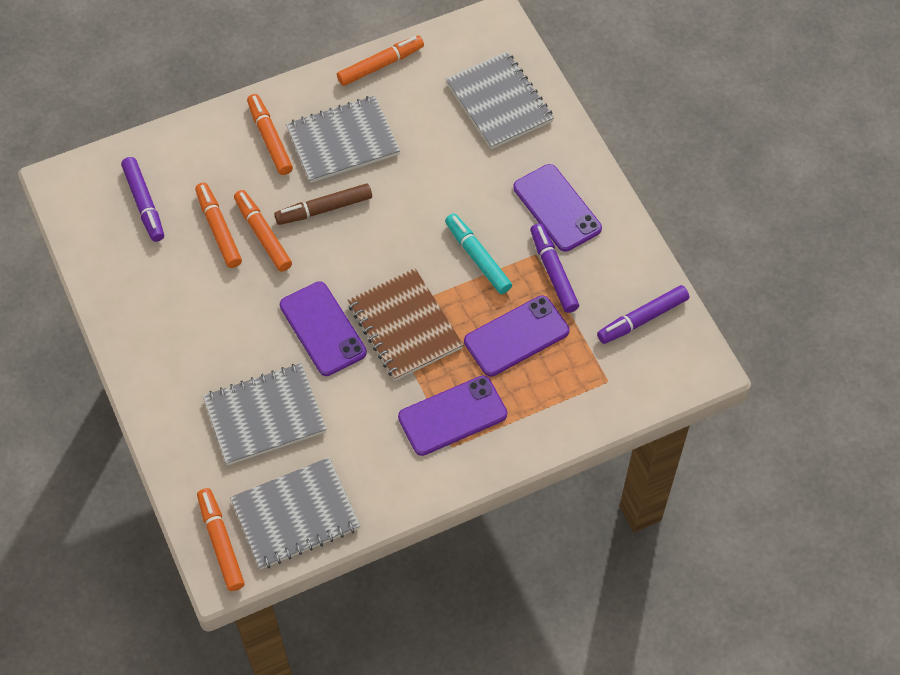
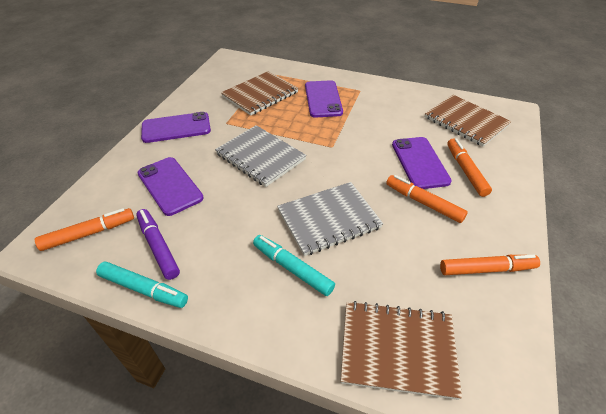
brown marker: 1 -> 0
brown notebook: 1 -> 3
grey notebook: 4 -> 2
orange marker: 5 -> 4
purple marker: 3 -> 1
turquoise marker: 1 -> 2

